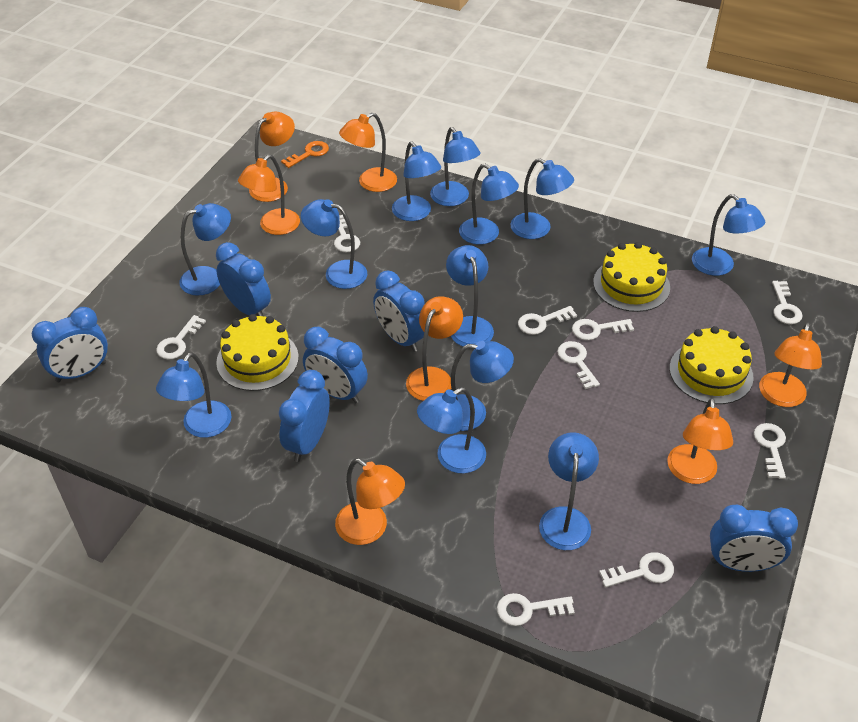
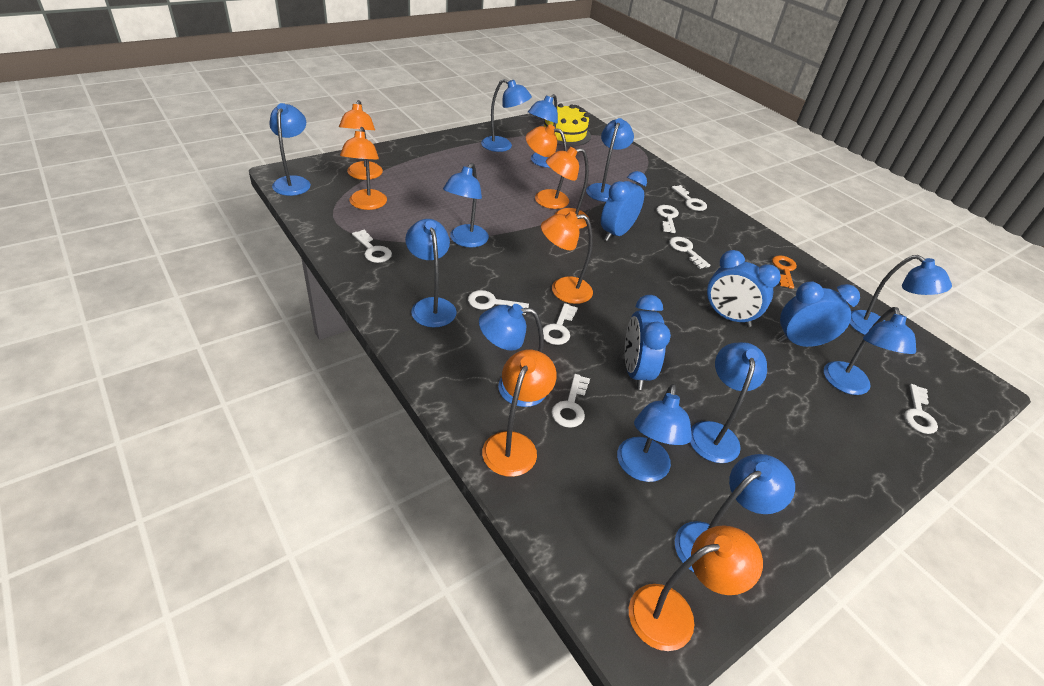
blue clock: 6 -> 4
white key: 9 -> 8
yellow cake: 3 -> 1

